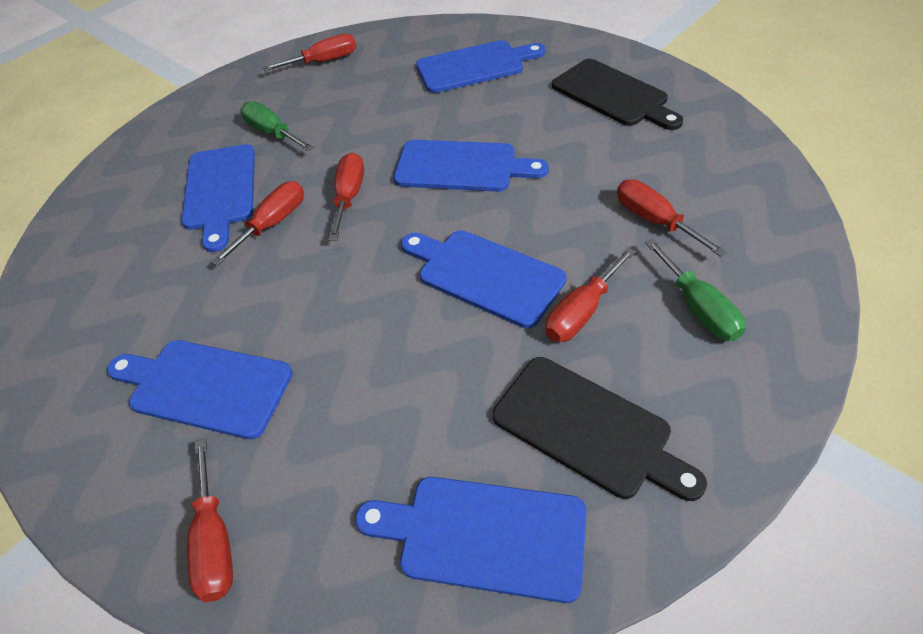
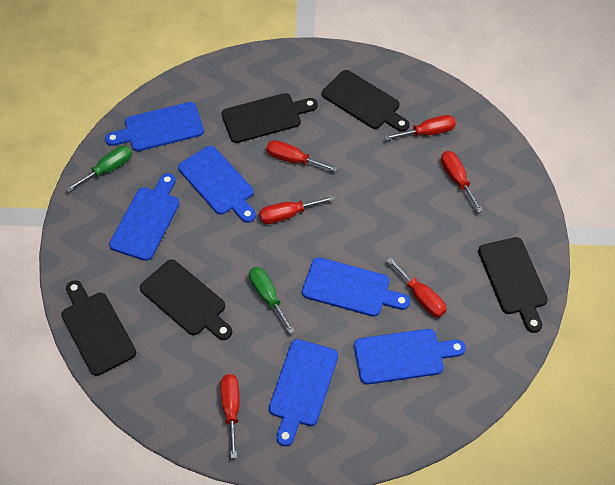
black cutting board: 2 -> 5

